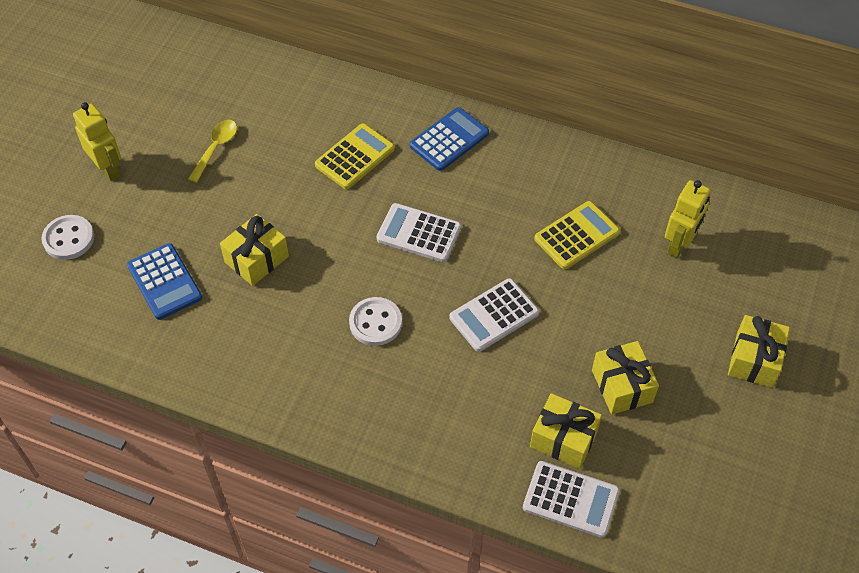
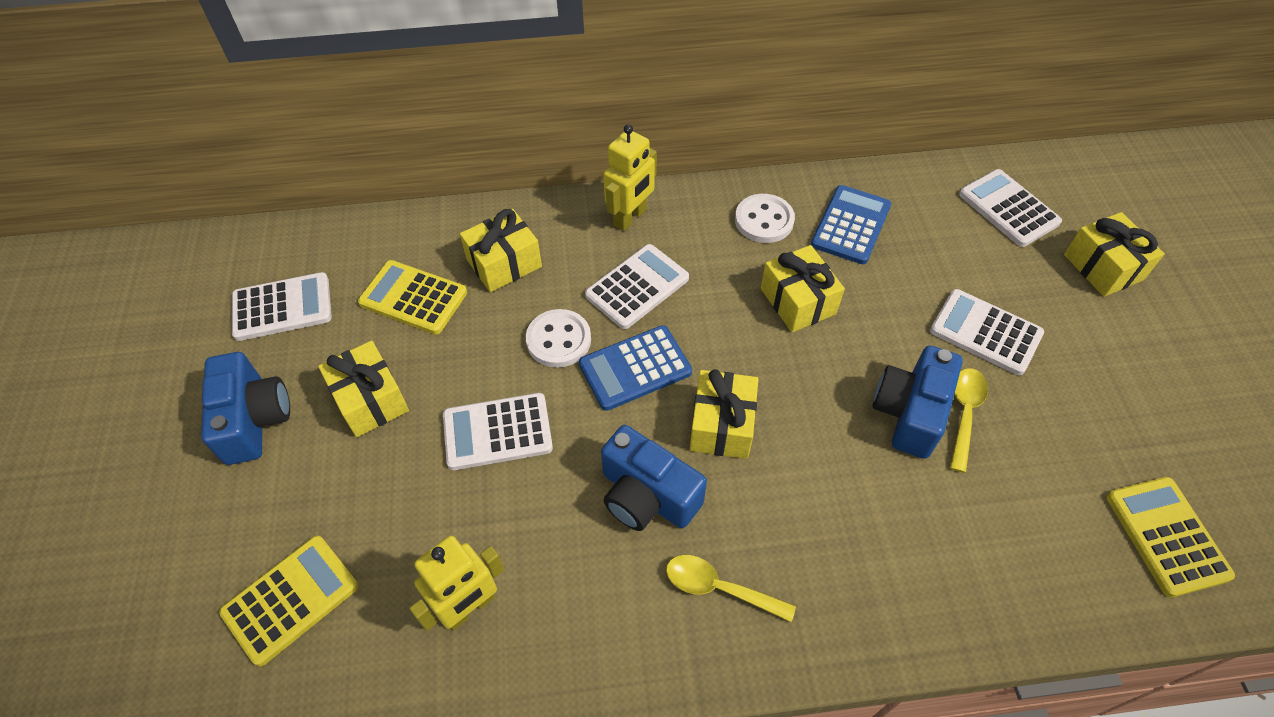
blue camera: 0 -> 3
white calculator: 3 -> 5
yellow calculator: 2 -> 3
yellow gift: 4 -> 5
yellow spoon: 1 -> 2

